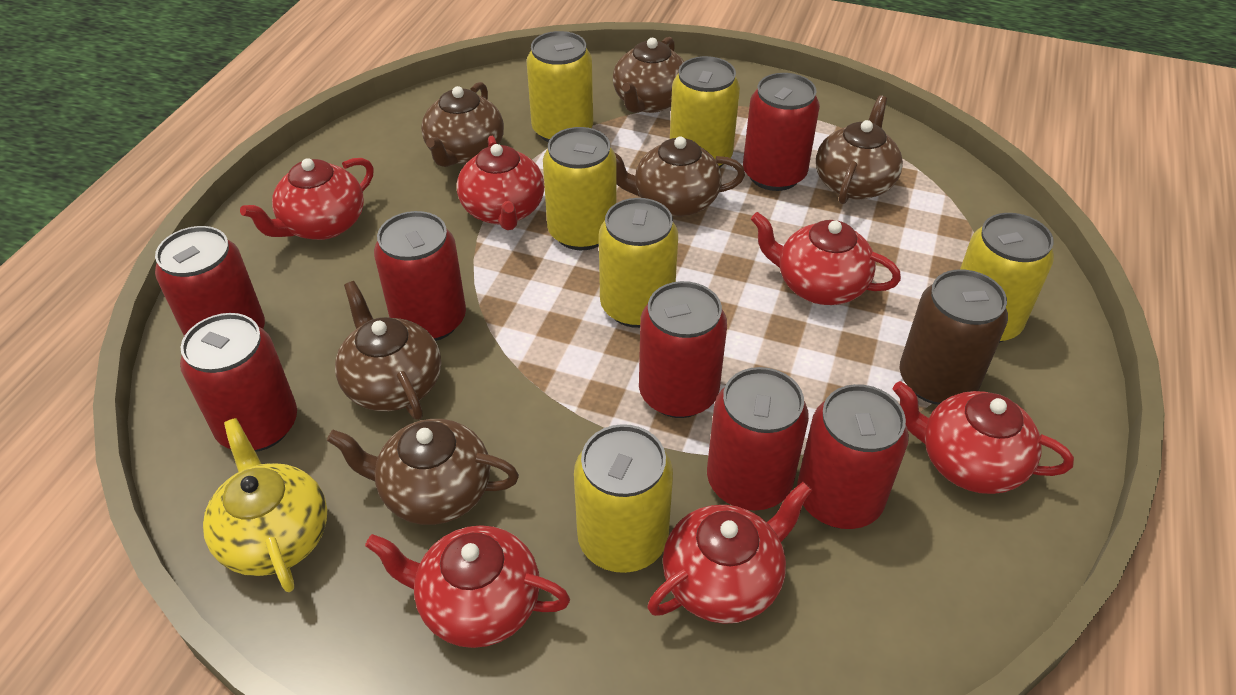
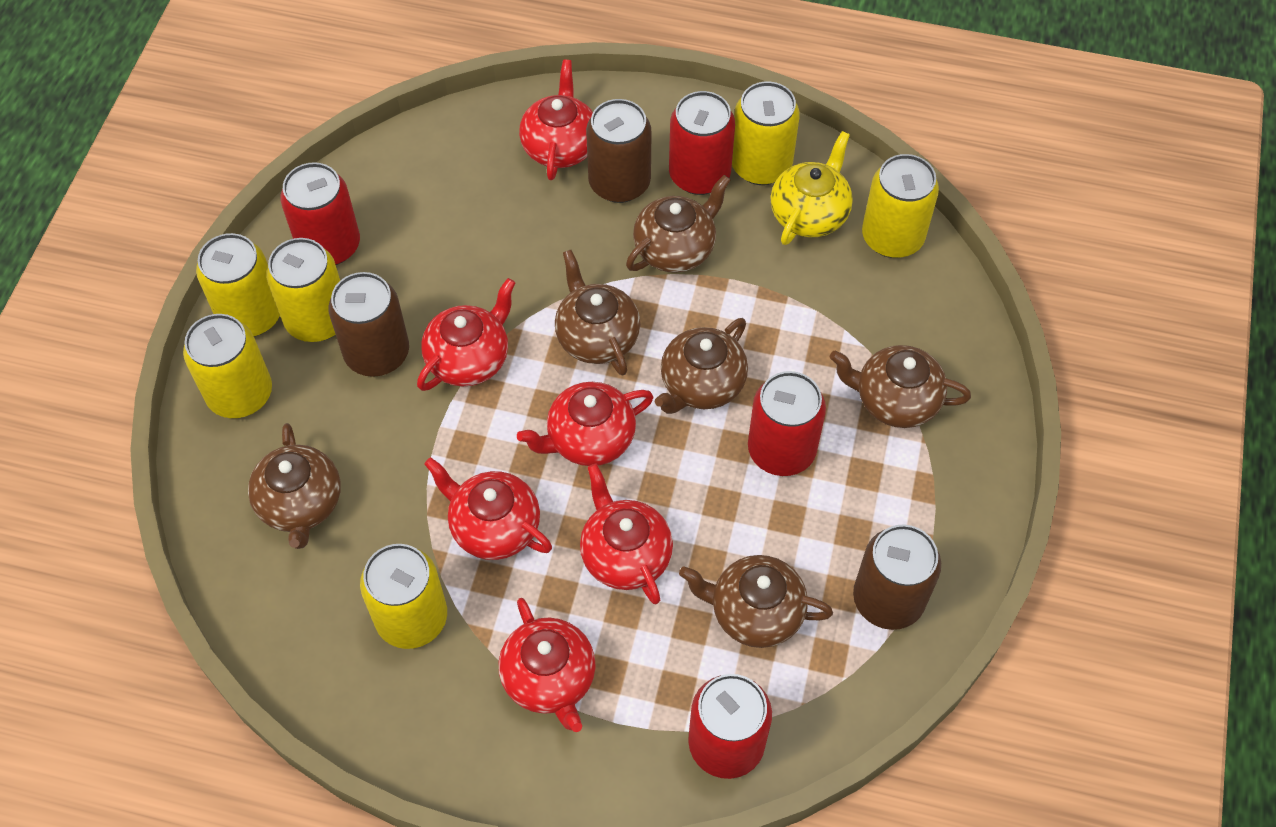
brown can: 1 -> 3
red can: 7 -> 4

